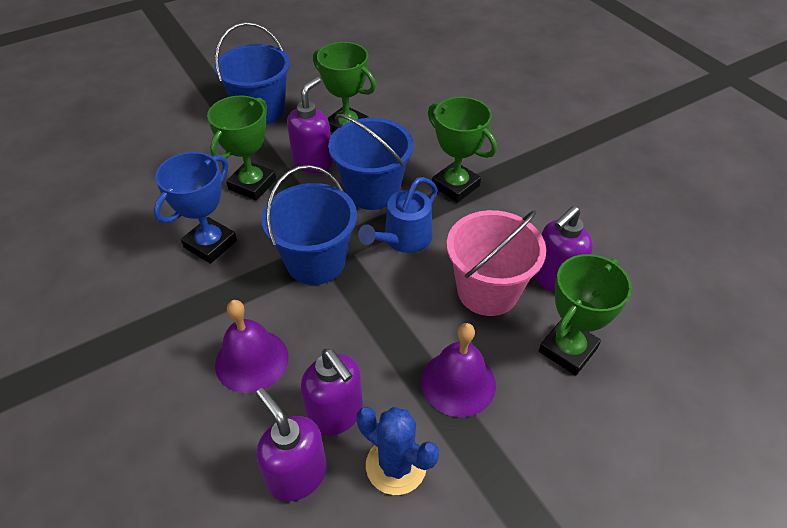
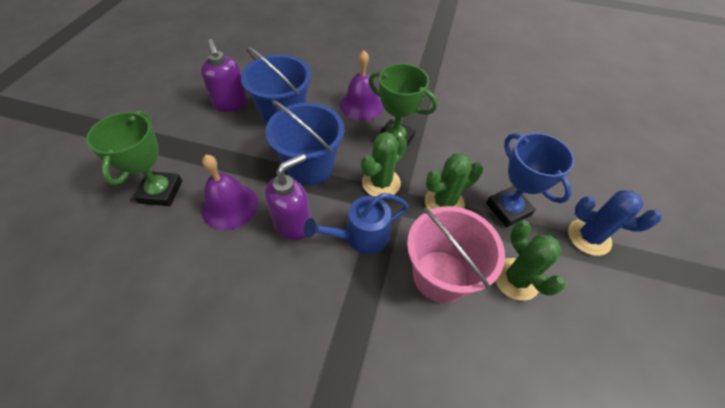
blue bucket: 3 -> 2
green cactus: 0 -> 3
green trophy: 4 -> 2
purple soap dispenser: 4 -> 2

